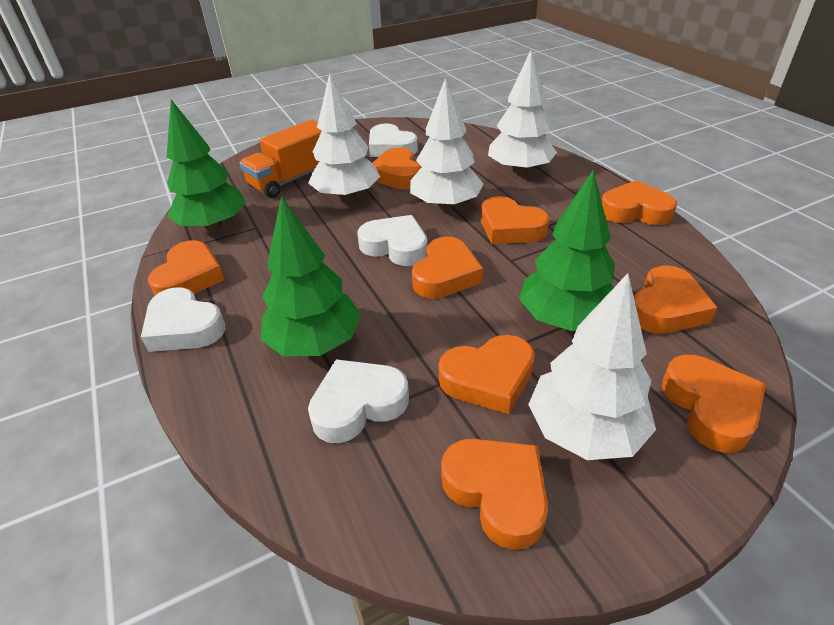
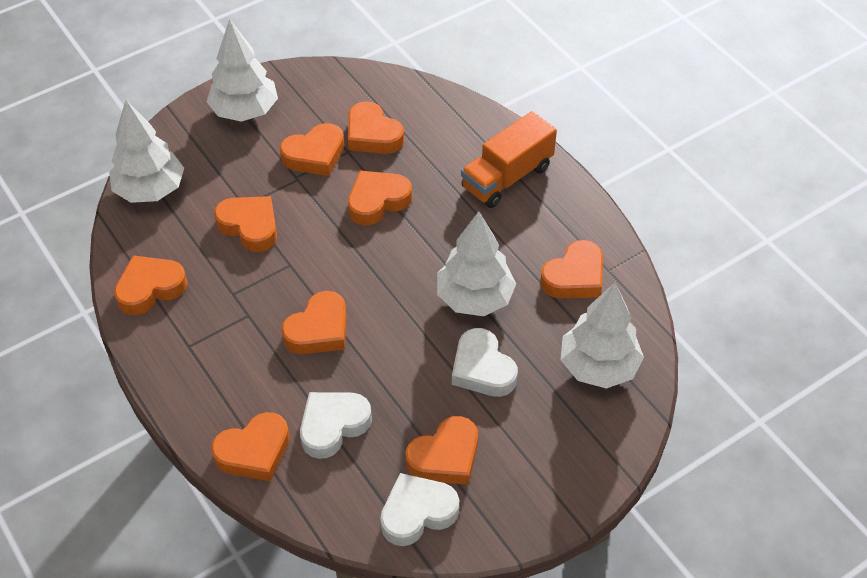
green tree: 3 -> 0
white heart: 4 -> 3

